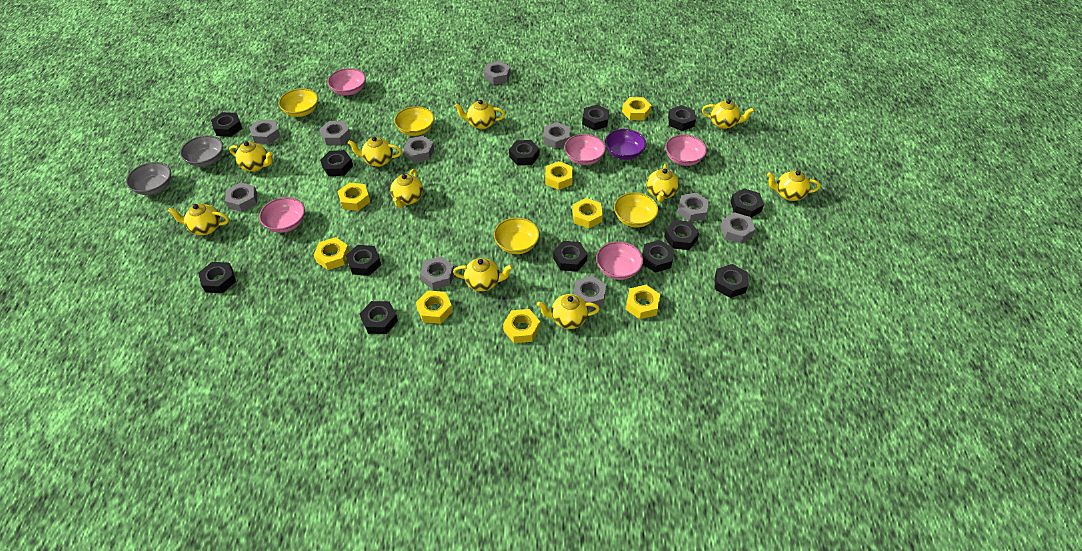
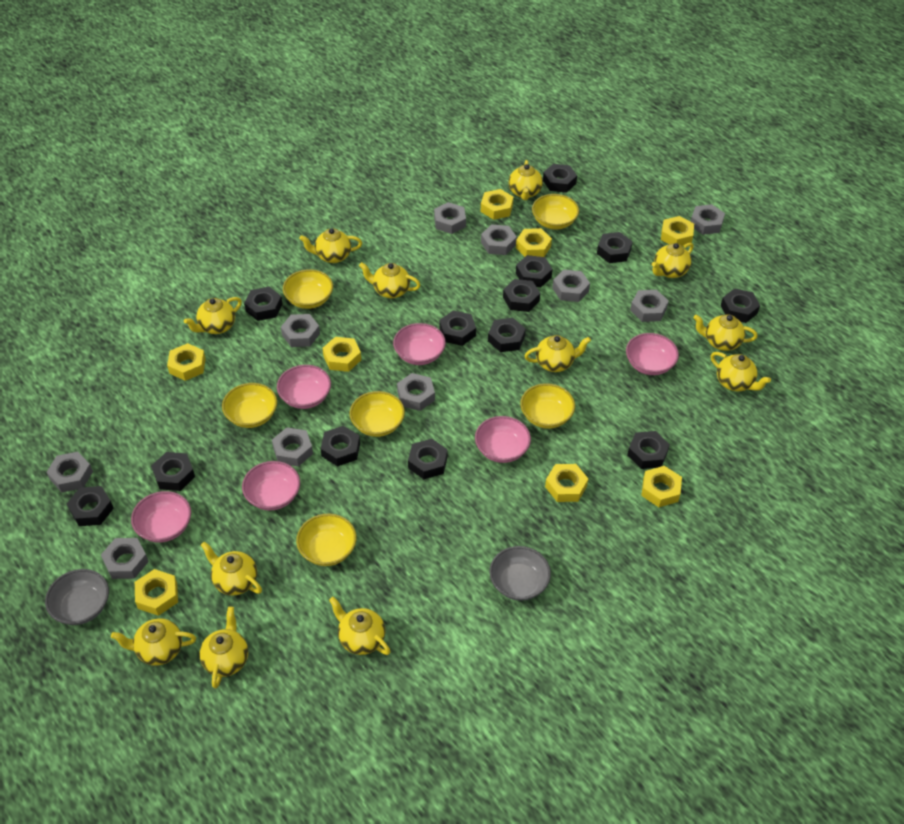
pink bowl: 5 -> 6
purple bowl: 1 -> 0
yellow bowl: 4 -> 6
yellow teapot: 10 -> 12

